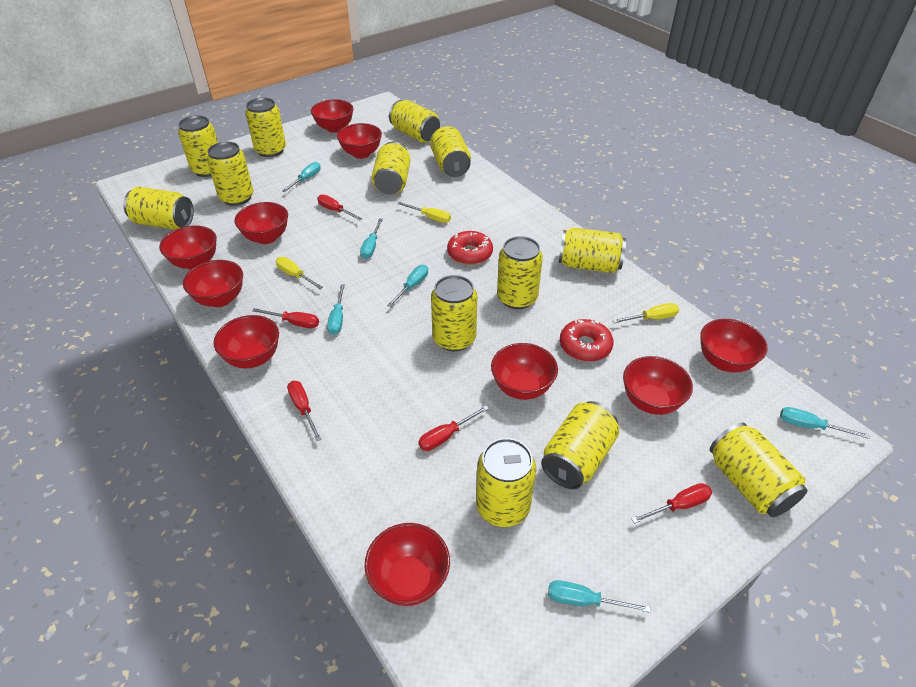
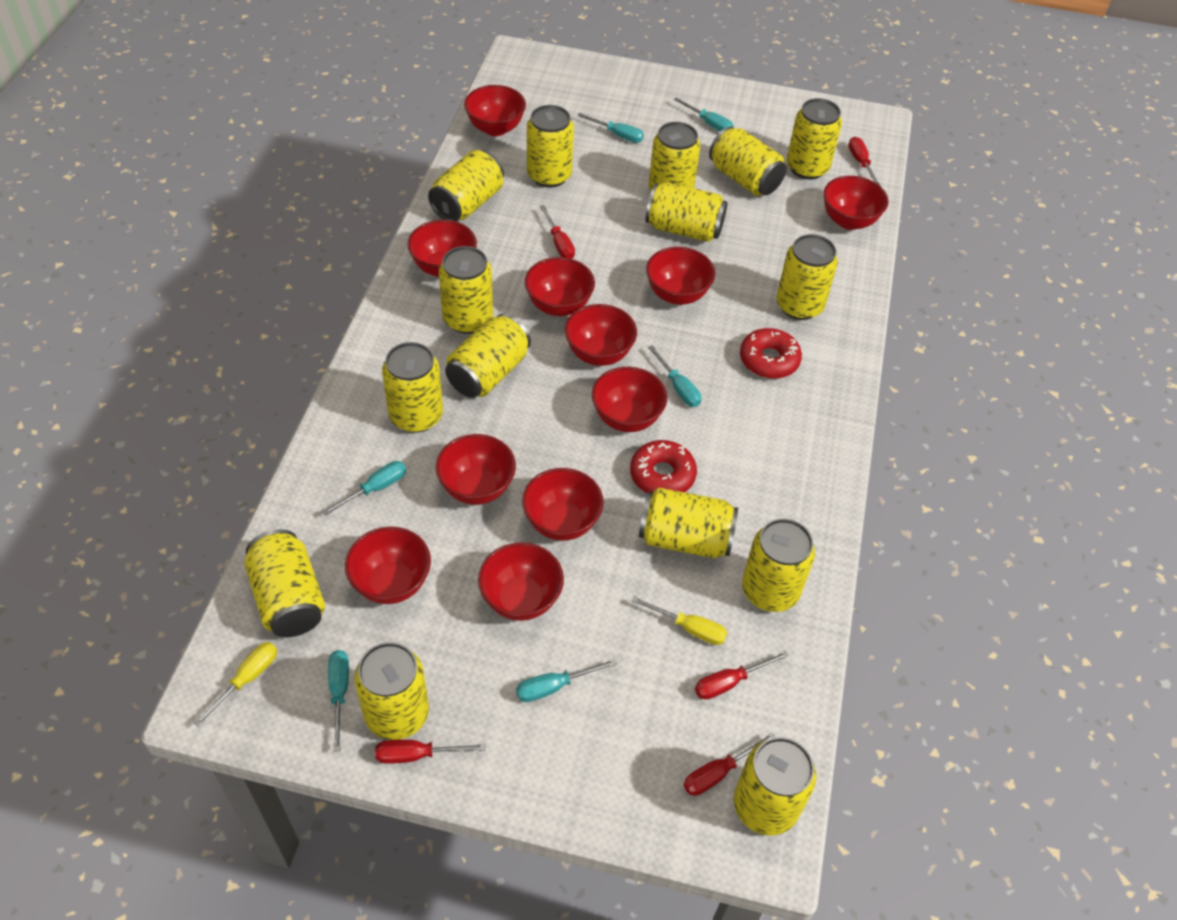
red bowl: 10 -> 11
yellow can: 13 -> 15
yellow screwdriver: 3 -> 2

